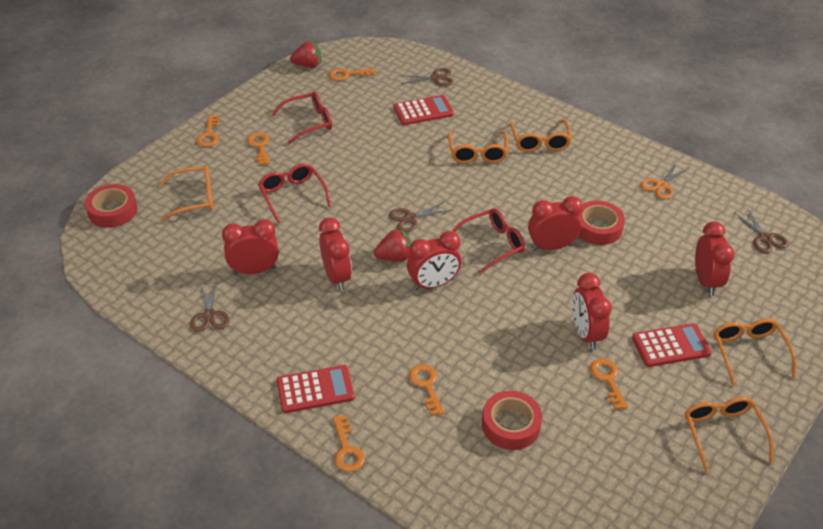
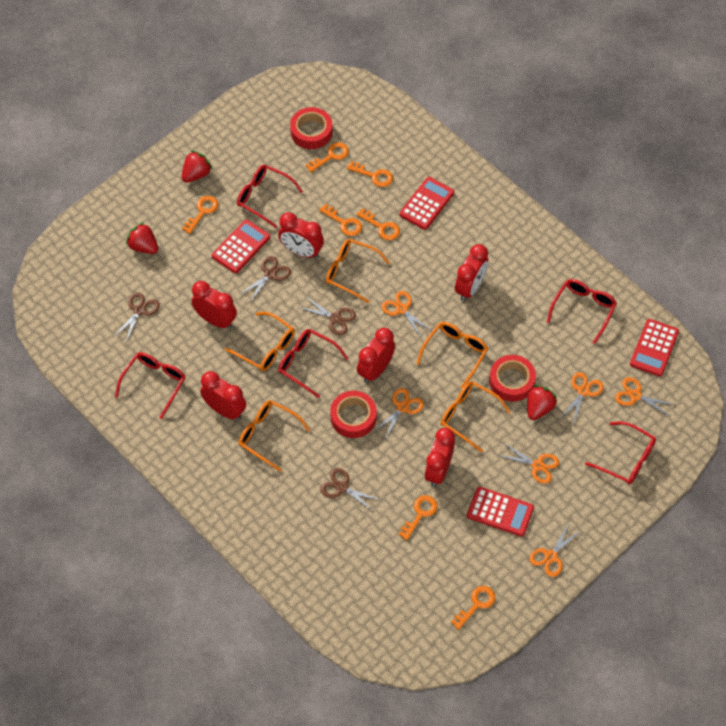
orange key: 6 -> 7
orange scissors: 1 -> 6
red calculator: 3 -> 4
red glasses: 3 -> 5
red strawberry: 2 -> 3

